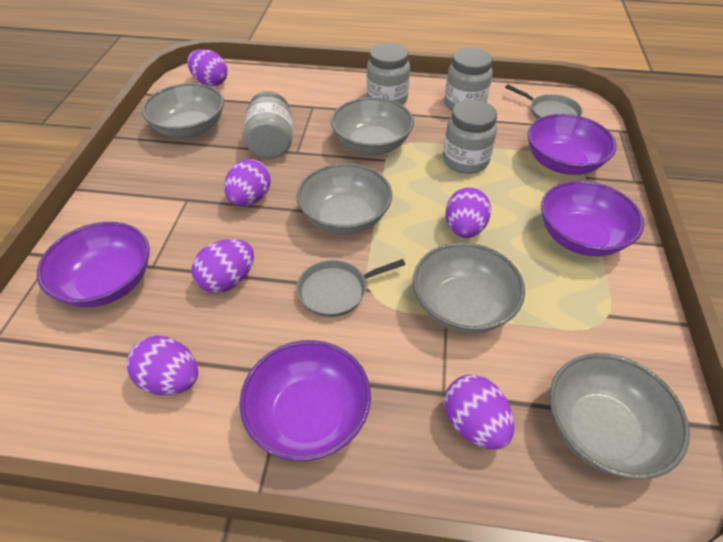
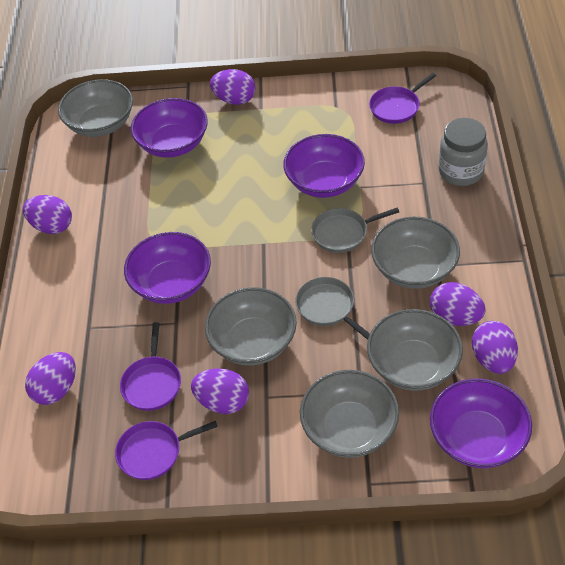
grey jar: 4 -> 1
purple pan: 0 -> 3

